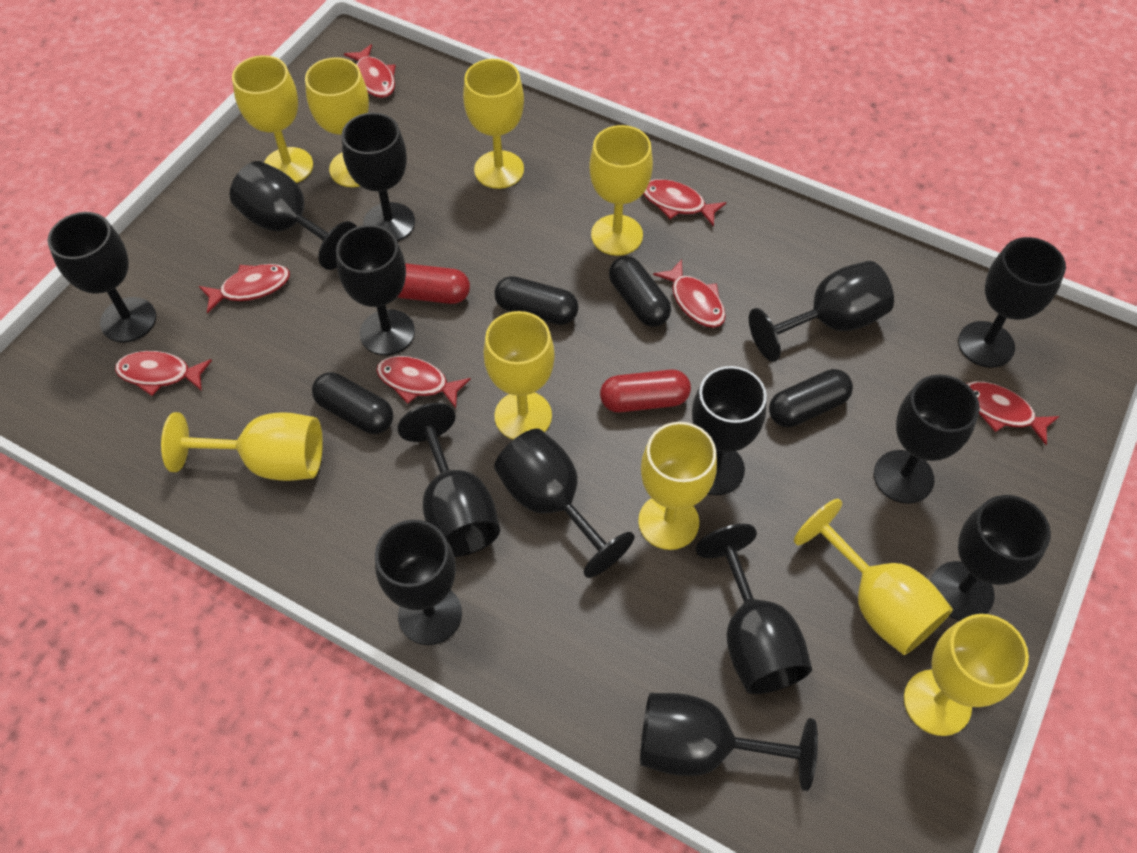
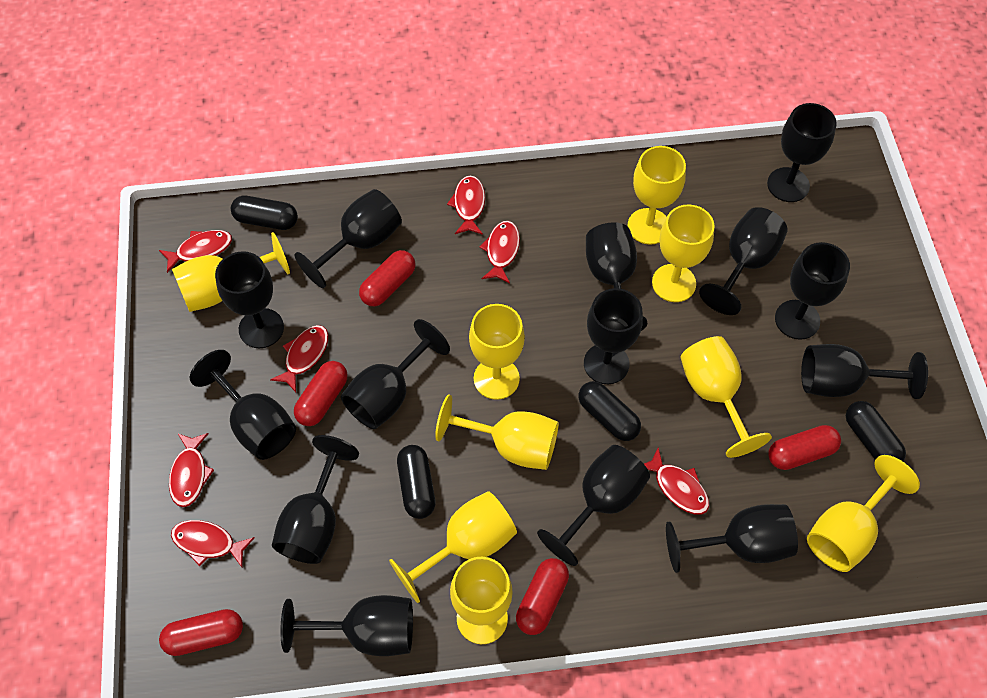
red capsule: 2 -> 5

